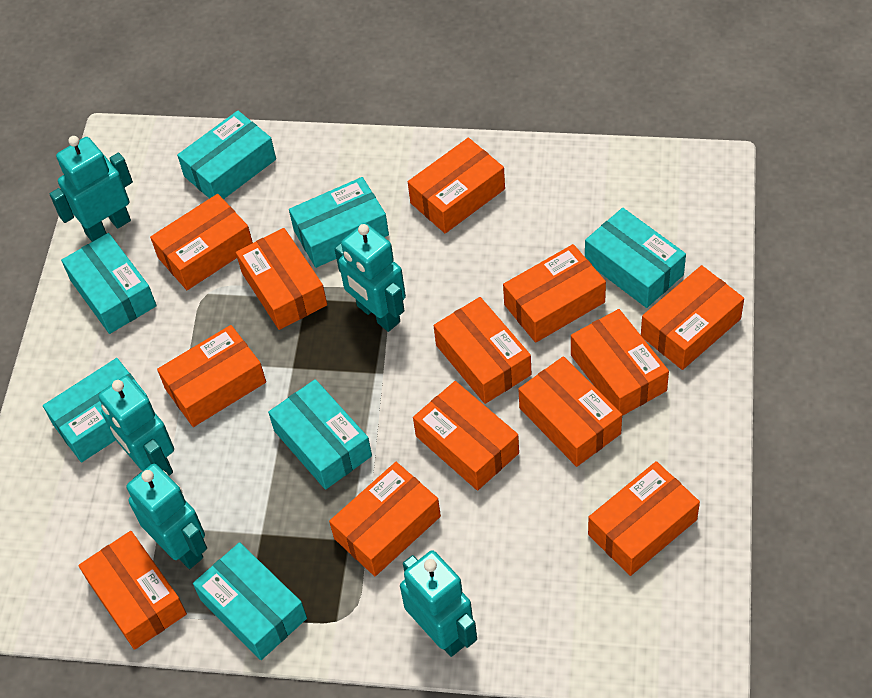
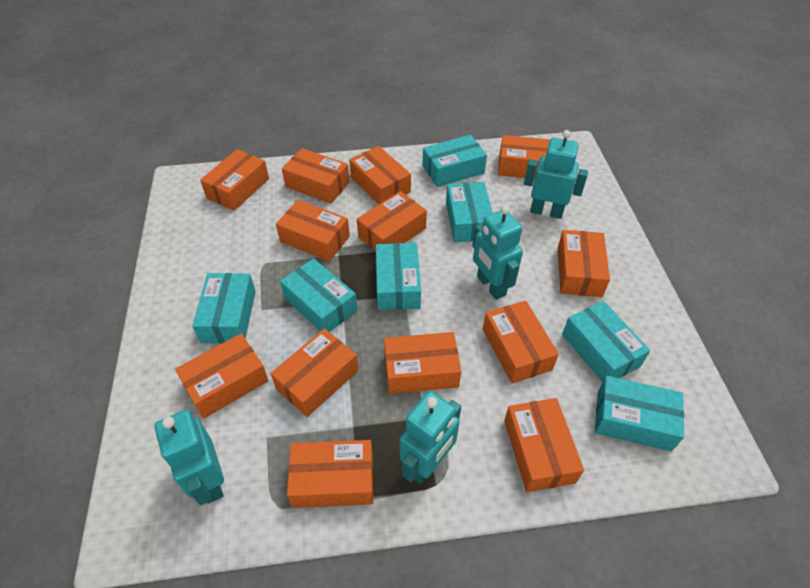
turquoise robot: 5 -> 4

